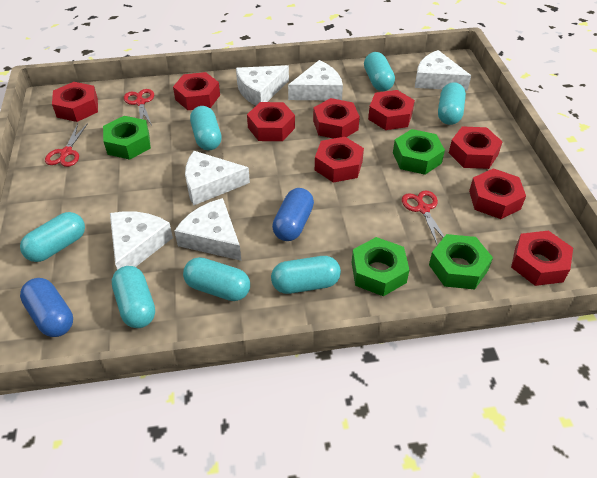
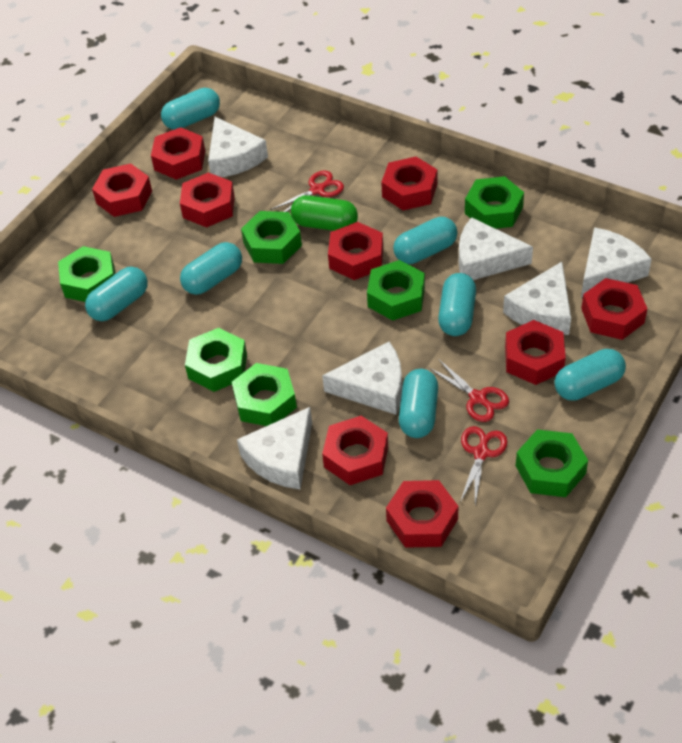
blue capsule: 2 -> 0
green capsule: 0 -> 1
green nut: 4 -> 7

